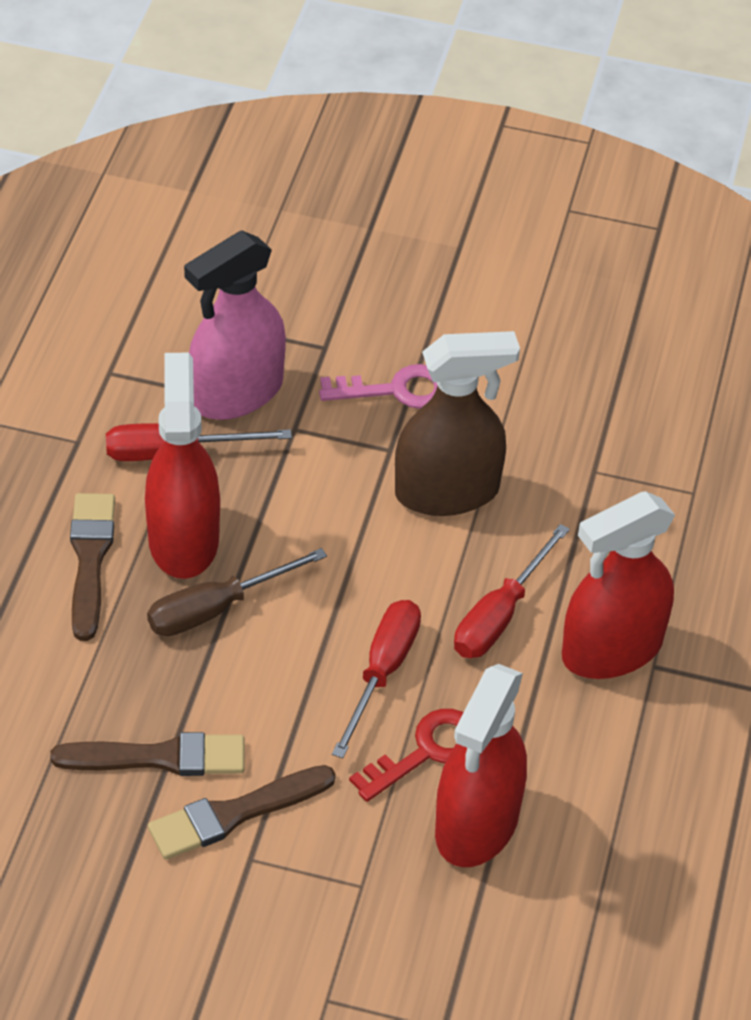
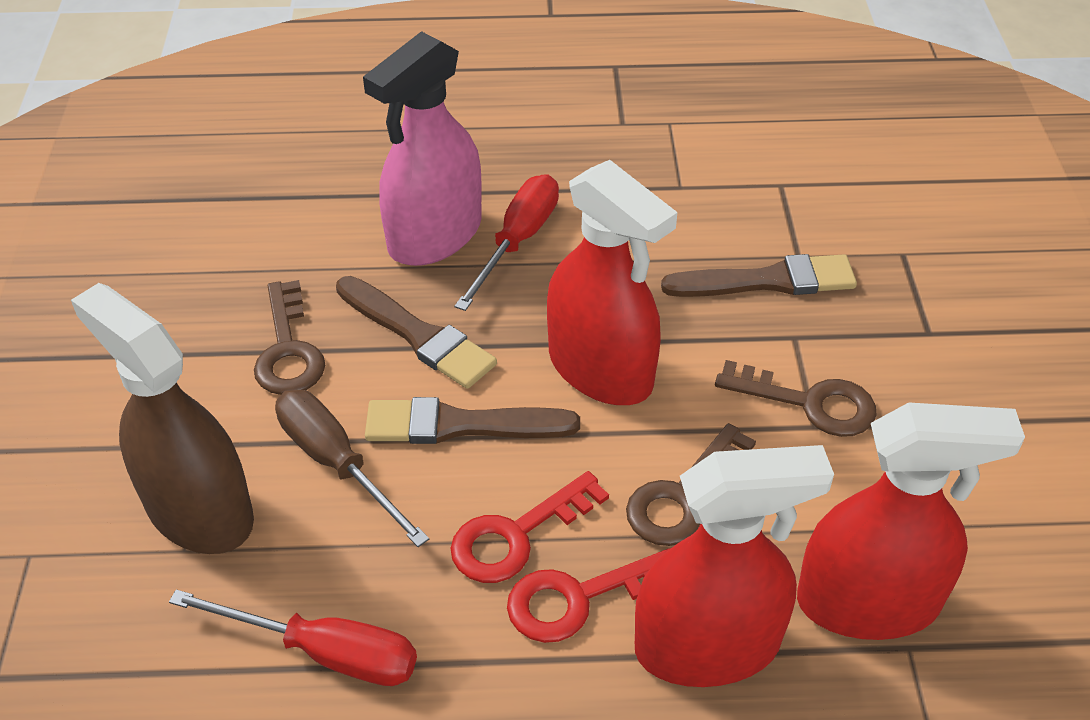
brown key: 0 -> 3
pink key: 1 -> 0
red key: 1 -> 2
red screwdriver: 3 -> 2

